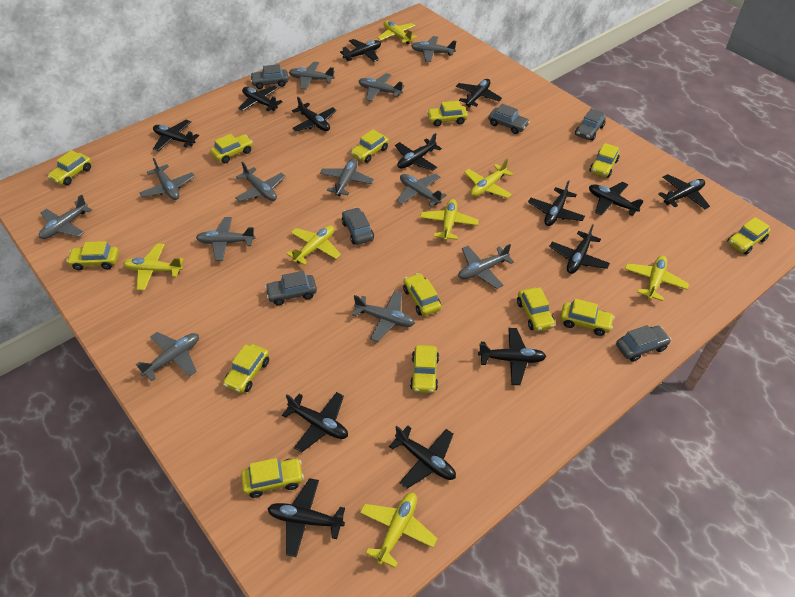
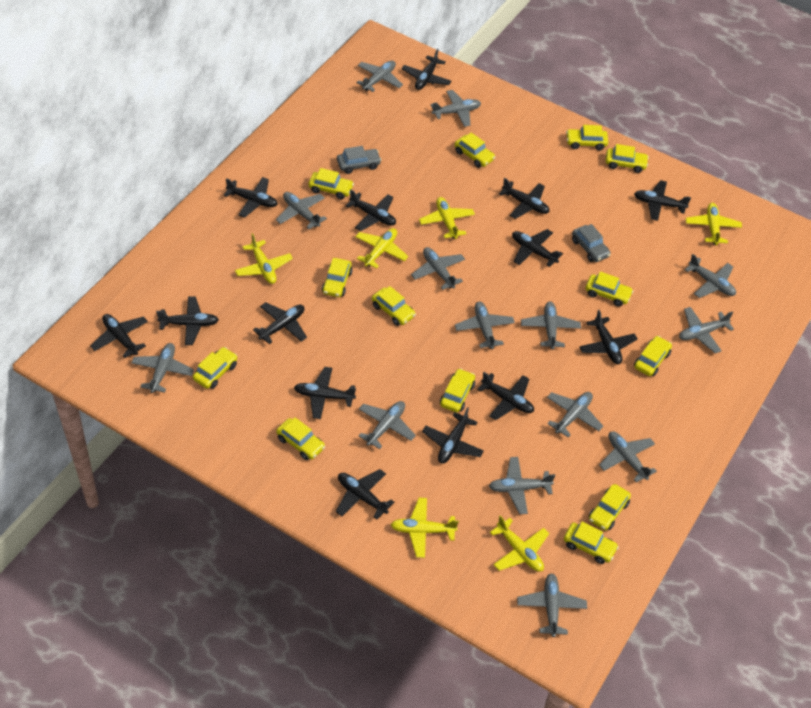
grey car: 6 -> 2
grey plane: 12 -> 14
yellow plane: 7 -> 6

